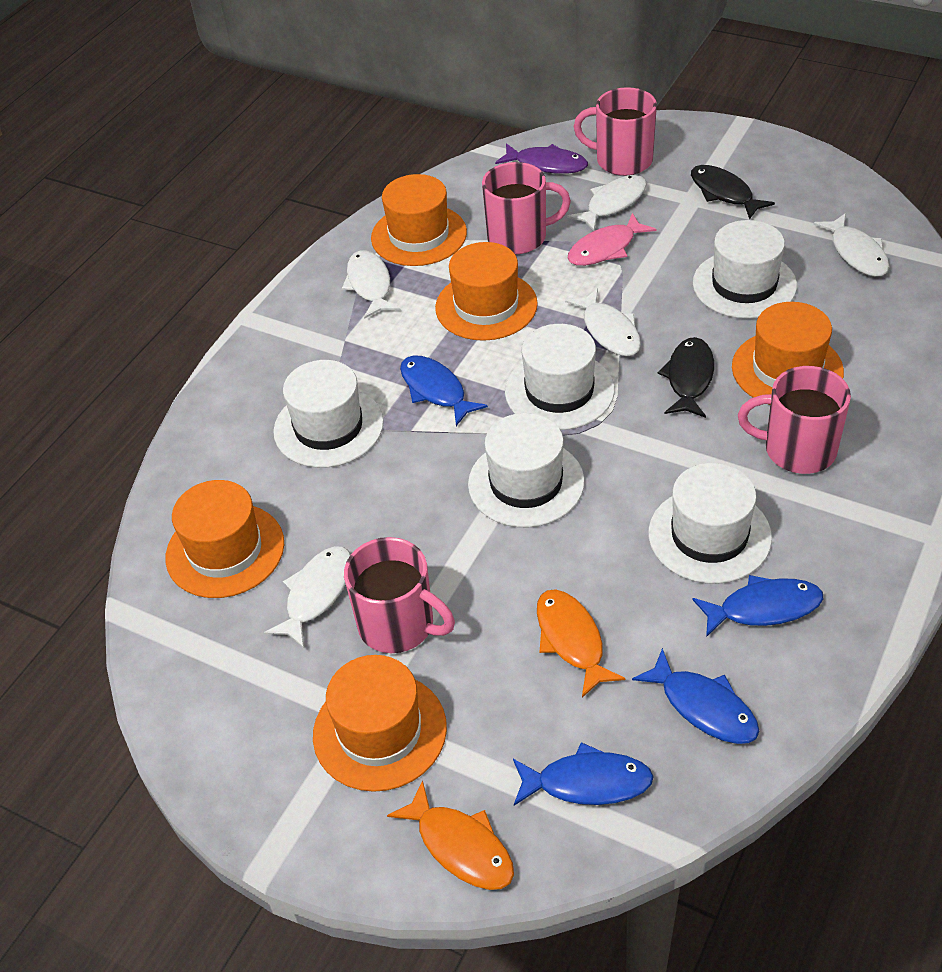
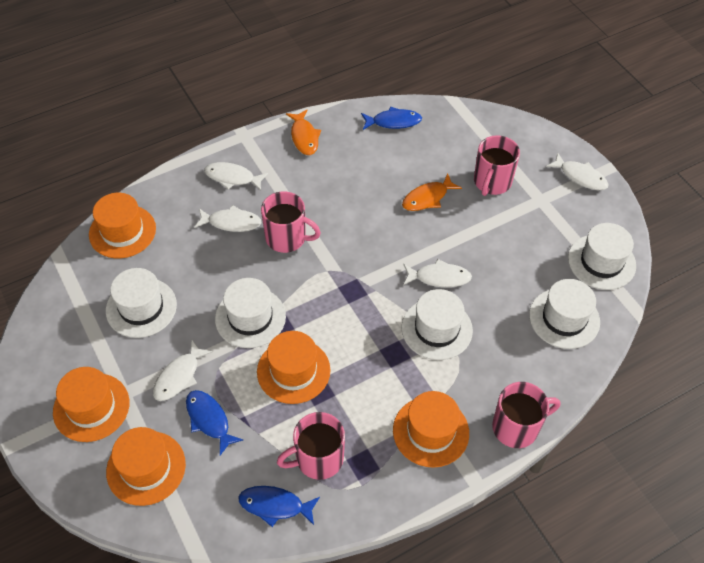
black fish: 2 -> 0
blue fish: 4 -> 3
pink fish: 1 -> 0
purple fish: 1 -> 0

